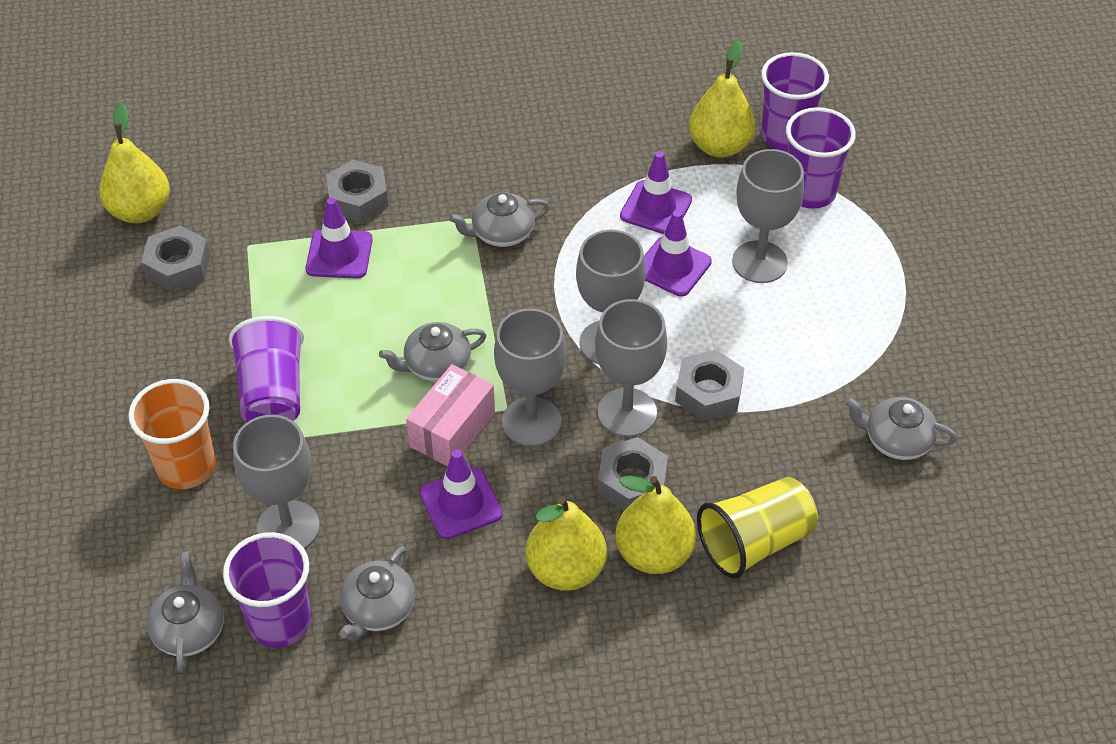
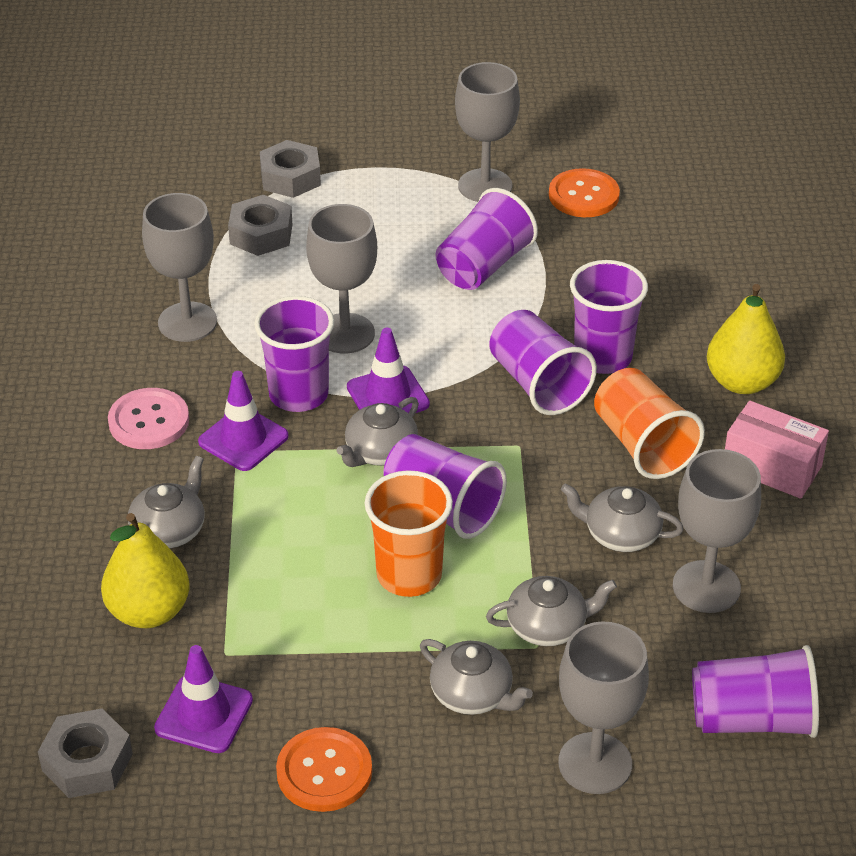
grey nut: 4 -> 3
orange button: 0 -> 2
orange cup: 1 -> 2
pink button: 0 -> 1
purple cup: 4 -> 6
purple traffic cone: 4 -> 3
yellow cup: 1 -> 0
yellow pear: 4 -> 2

